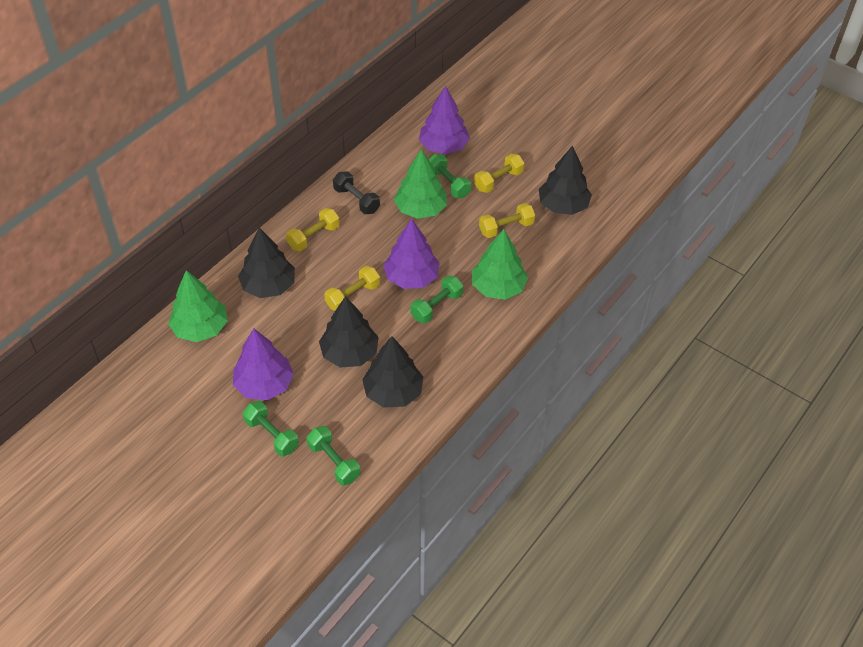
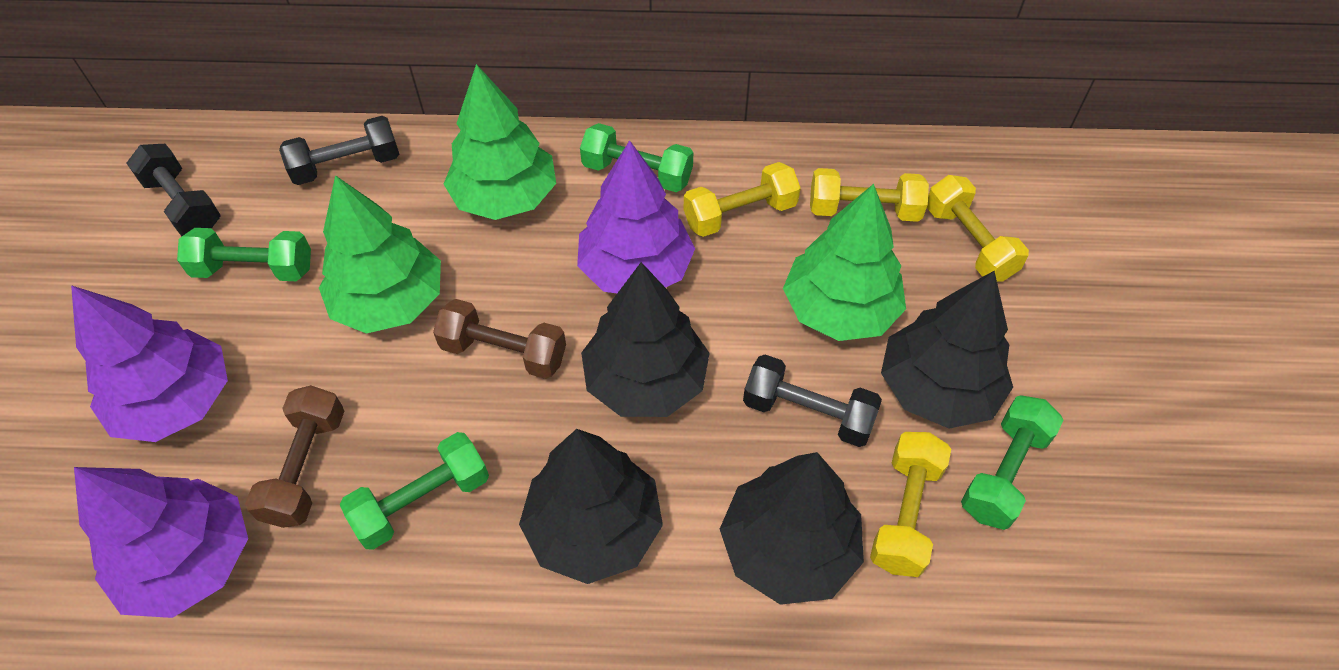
black dumbbell: 1 -> 3
brown dumbbell: 0 -> 2

